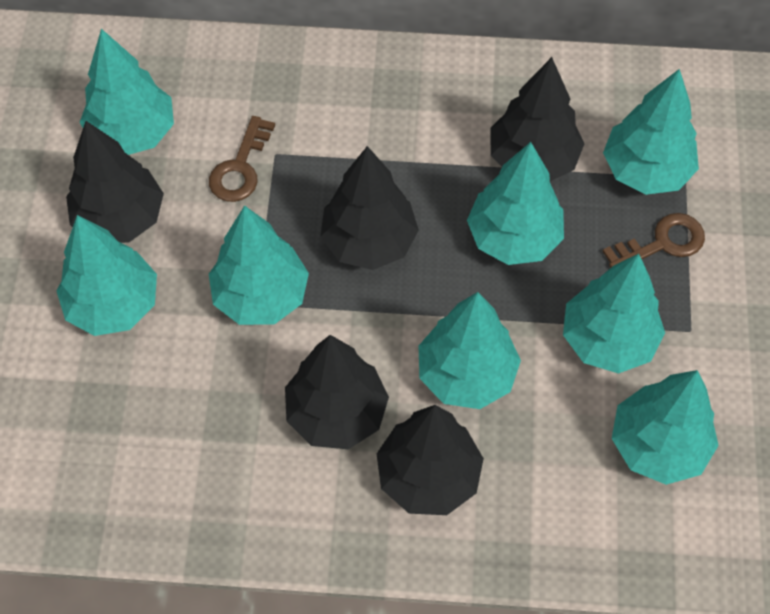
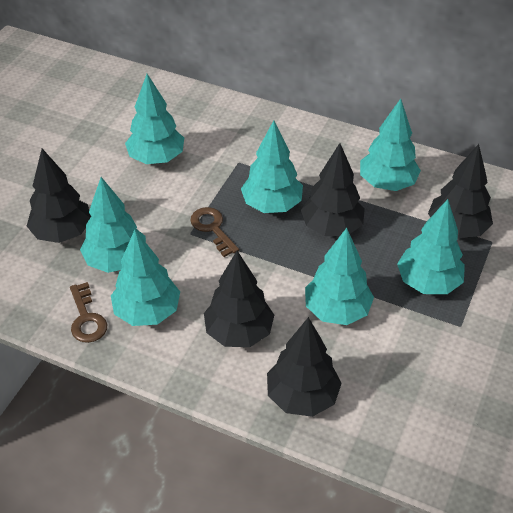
turquoise tree: 8 -> 7

